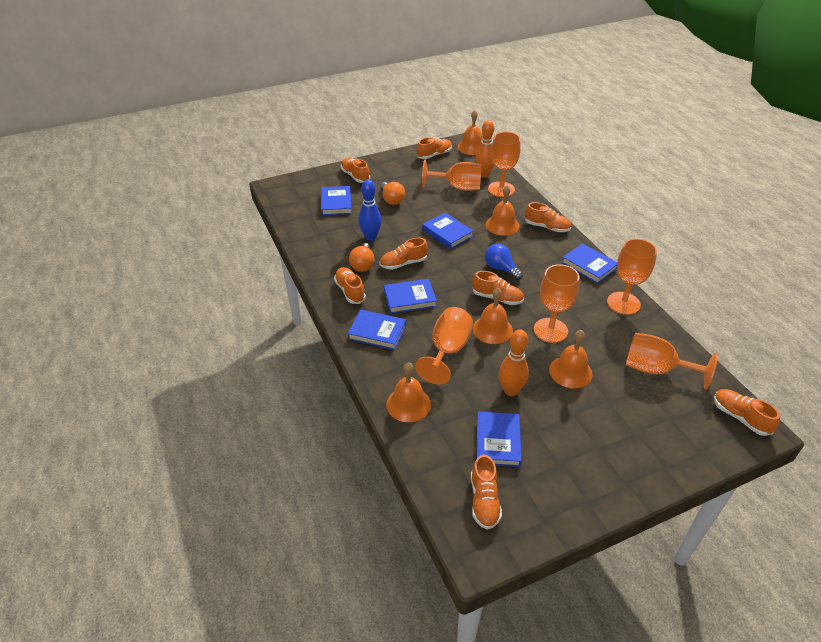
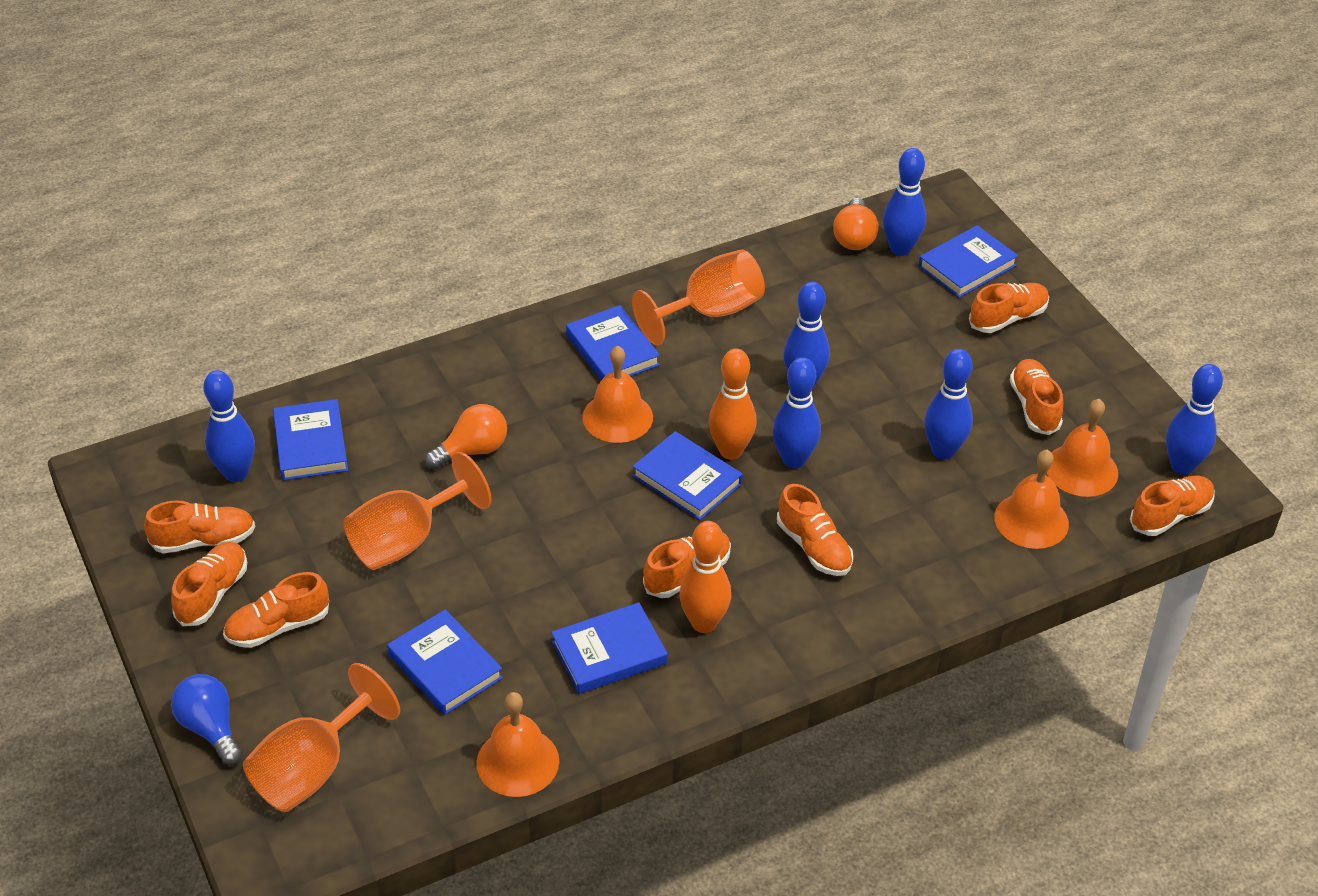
blue bowling pin: 1 -> 6
orange bell: 5 -> 4
orange goblet: 6 -> 3

